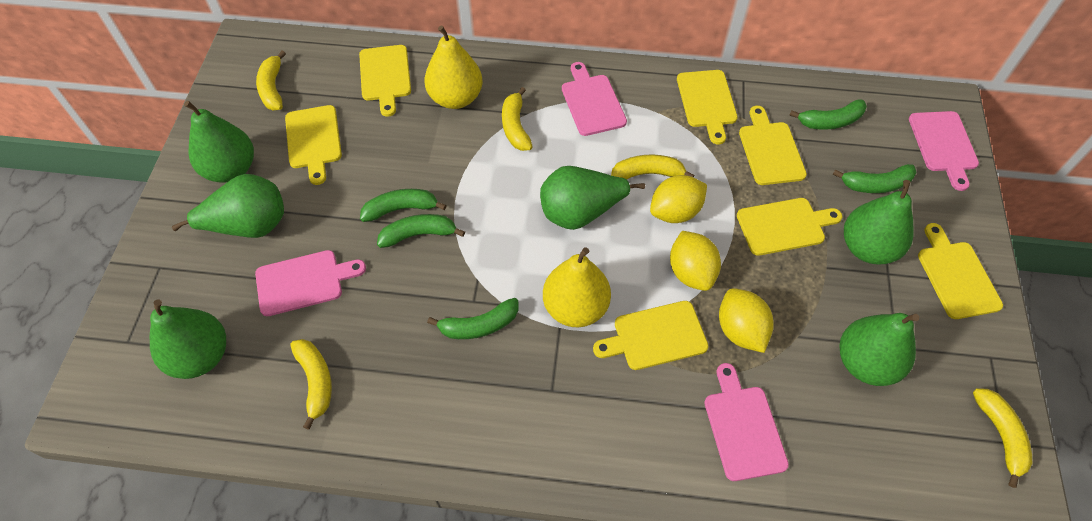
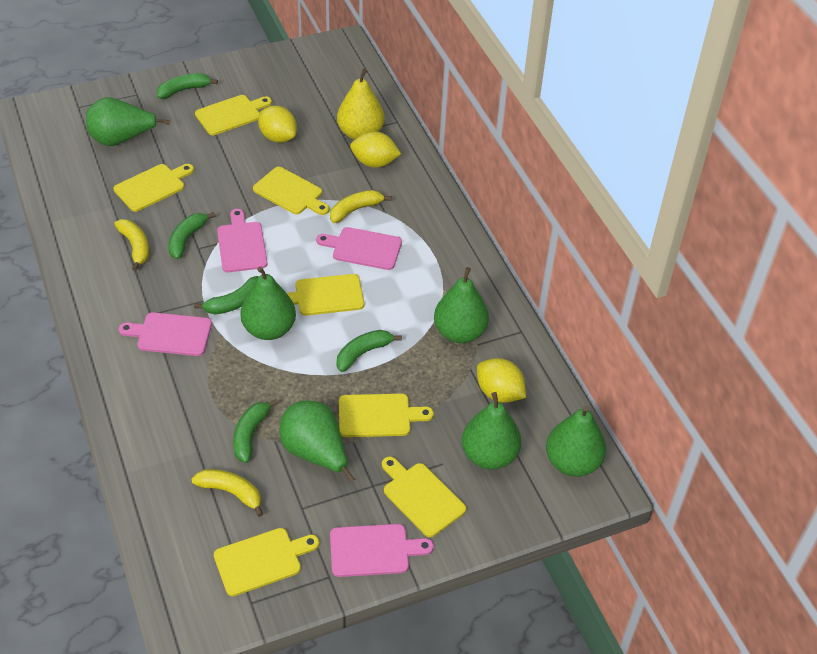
yellow banana: 5 -> 3
yellow pear: 2 -> 1

